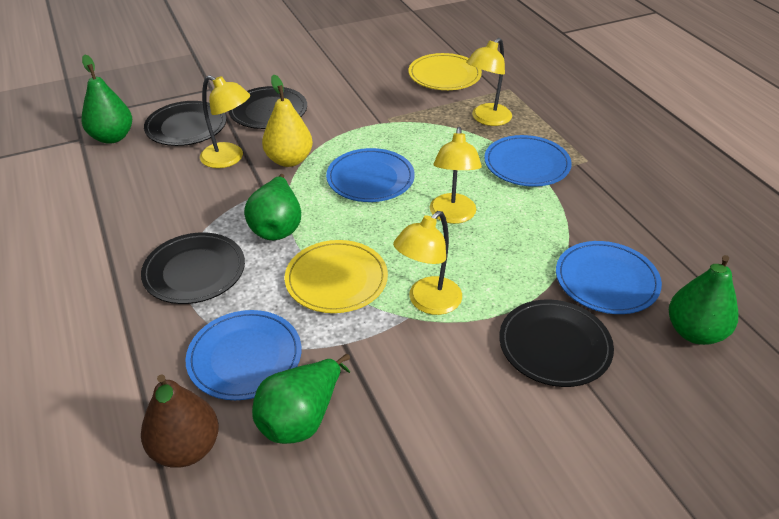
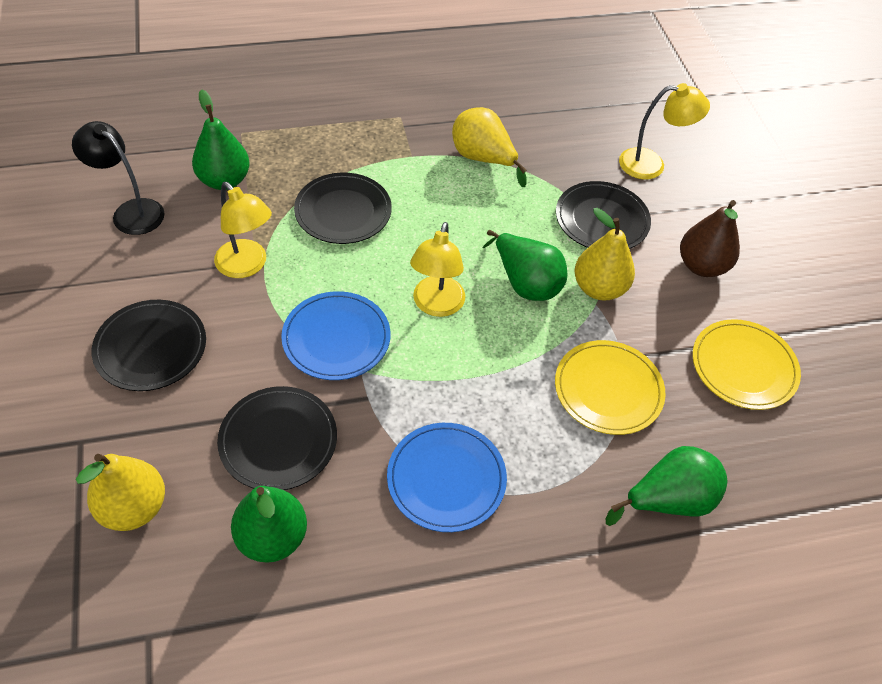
black lamp: 0 -> 1
blue plate: 4 -> 2
yellow lamp: 4 -> 3
yellow pear: 1 -> 3

